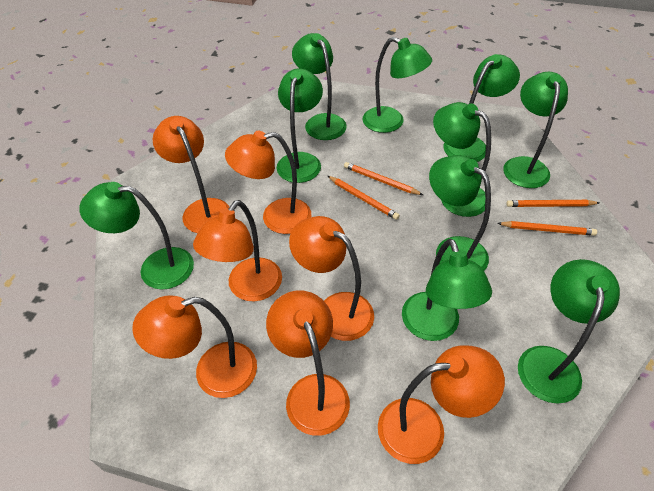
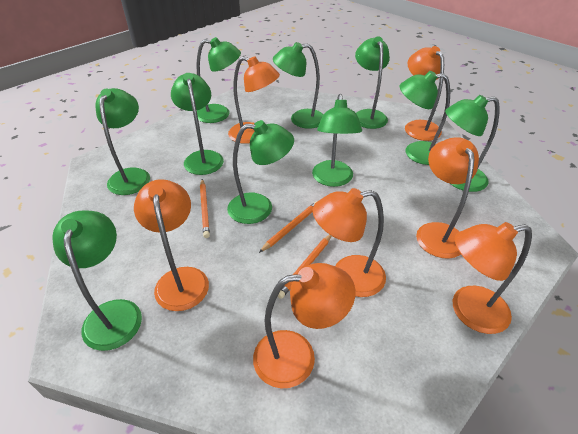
orange pencil: 4 -> 3

